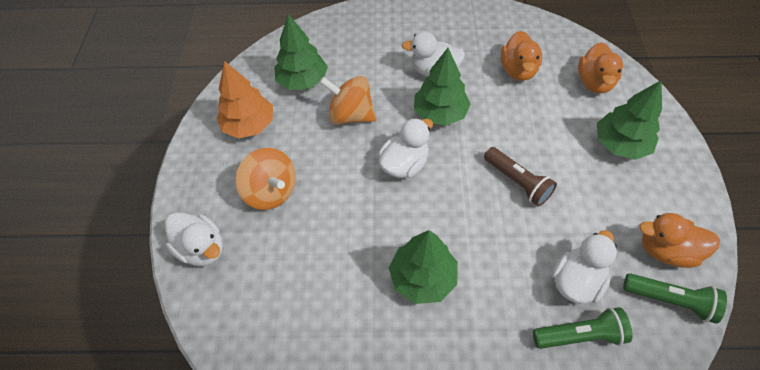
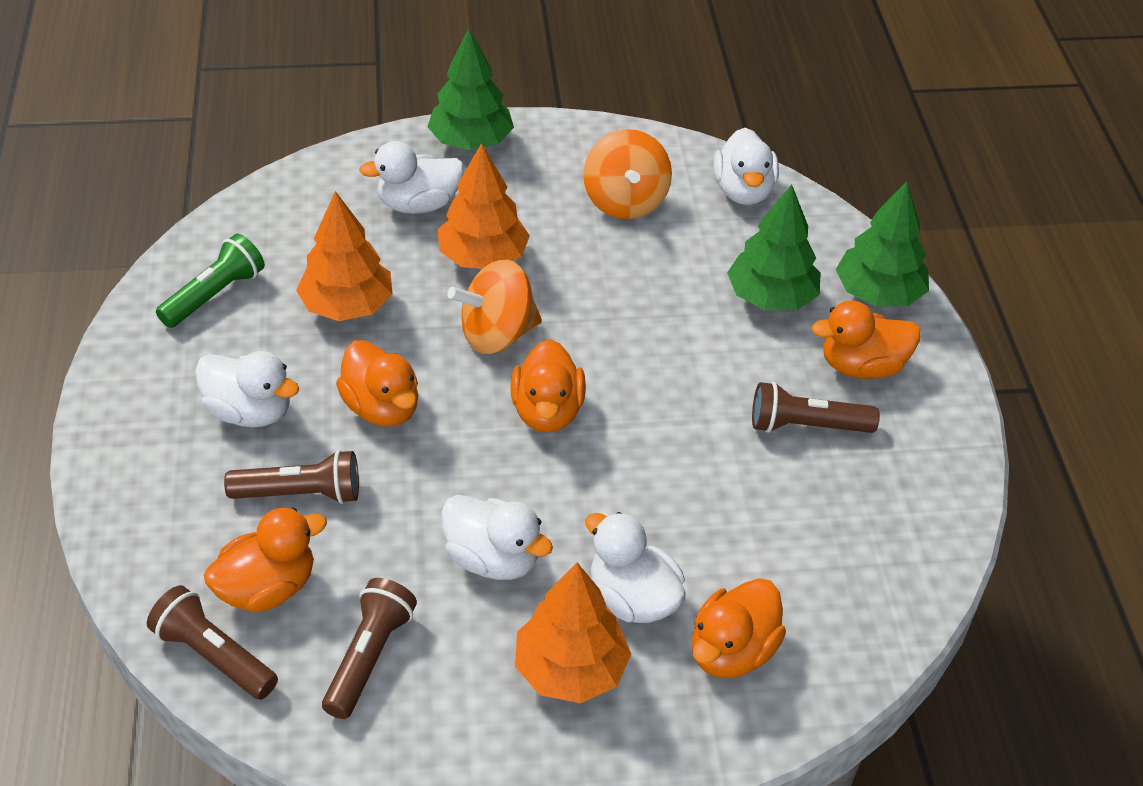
brown flashlight: 1 -> 4
green flashlight: 2 -> 1
green tree: 4 -> 3
orange duck: 3 -> 5
orange tree: 1 -> 3
white duck: 4 -> 5

